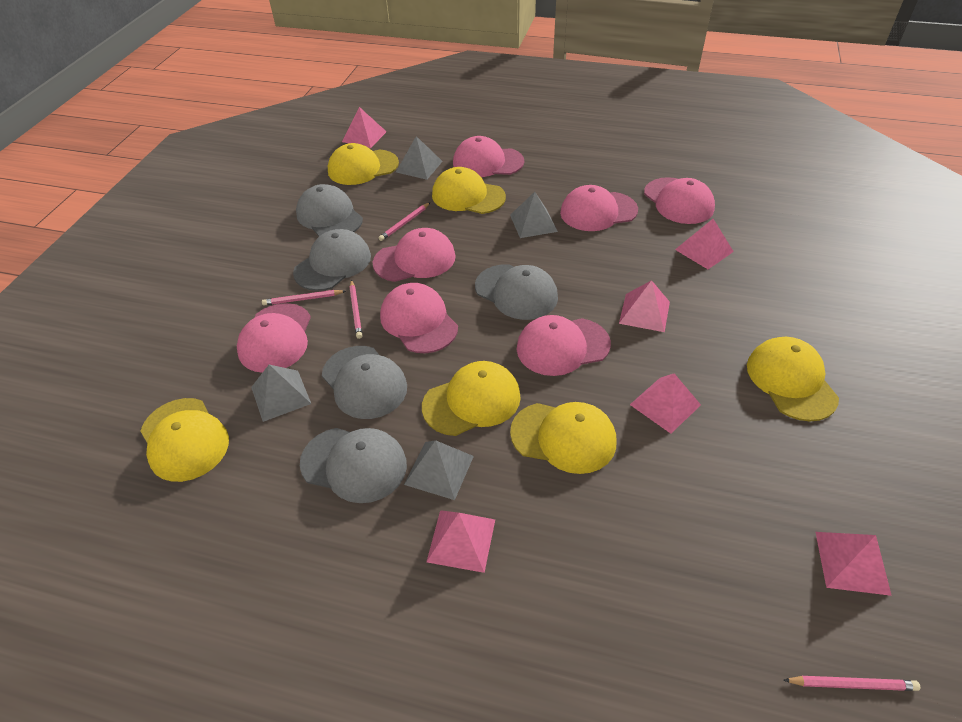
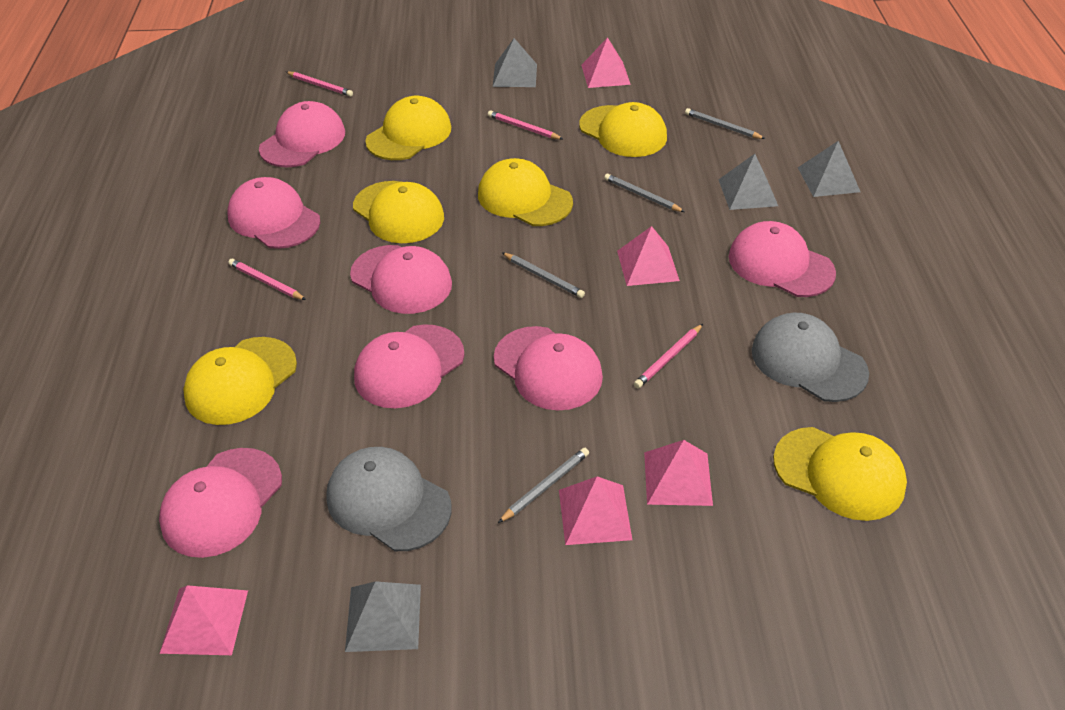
grey cap: 5 -> 2
grey pencil: 0 -> 4
pink pyramid: 6 -> 5

